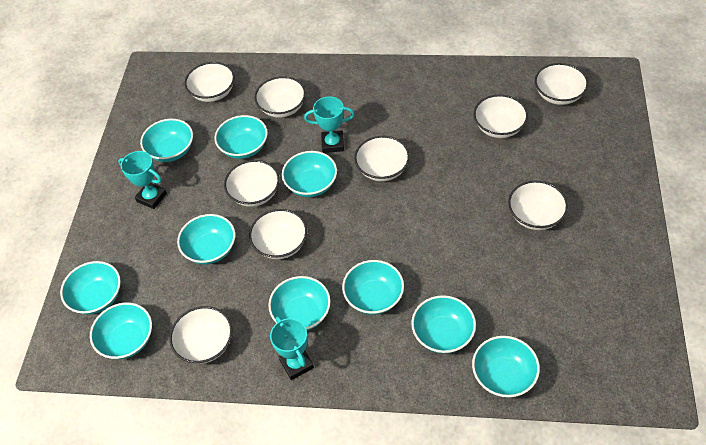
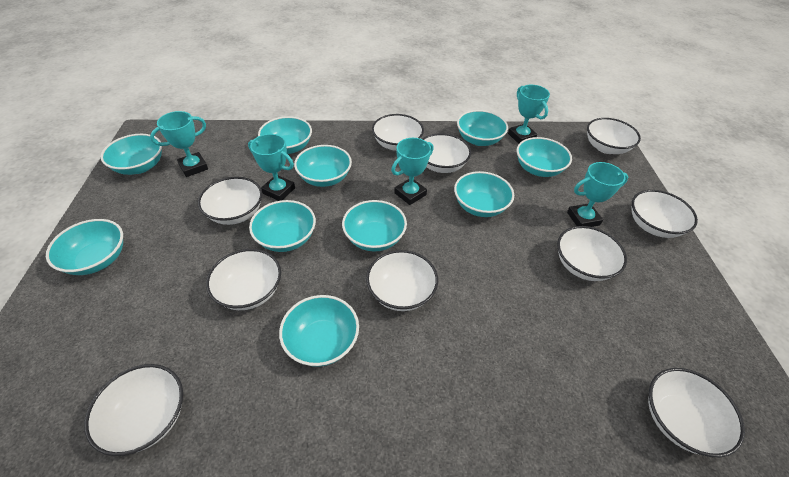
turquoise trophy: 3 -> 5
white bowl: 9 -> 10

